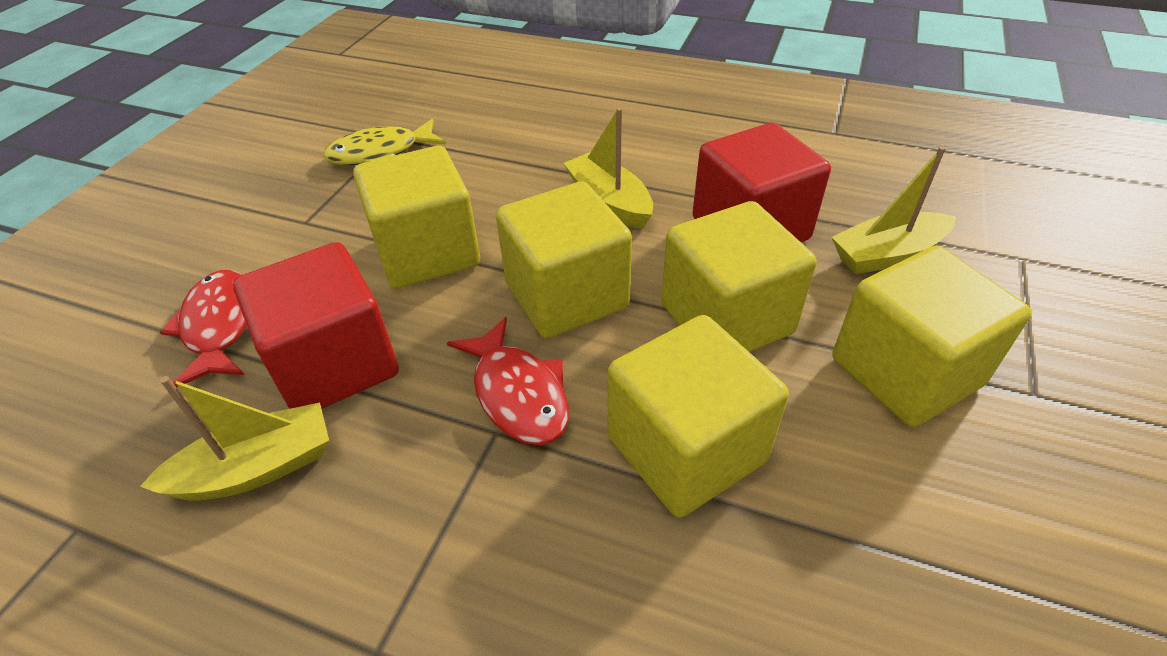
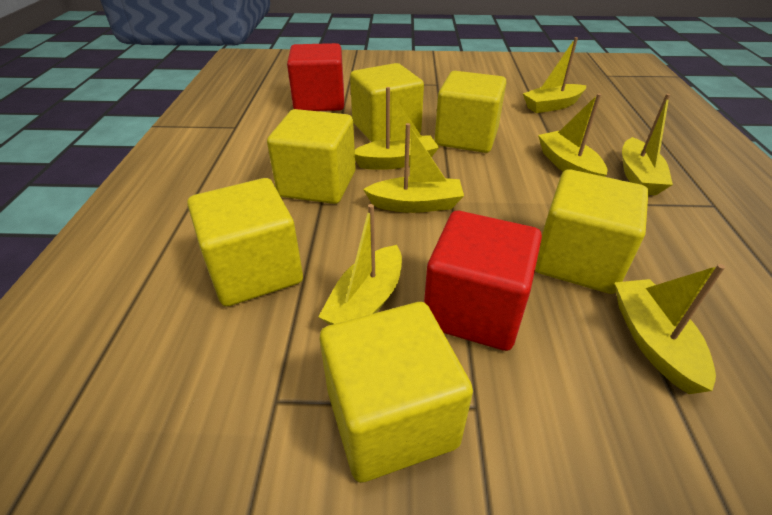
red fish: 2 -> 0
yellow boat: 3 -> 7
yellow cube: 5 -> 6
yellow fish: 1 -> 0

